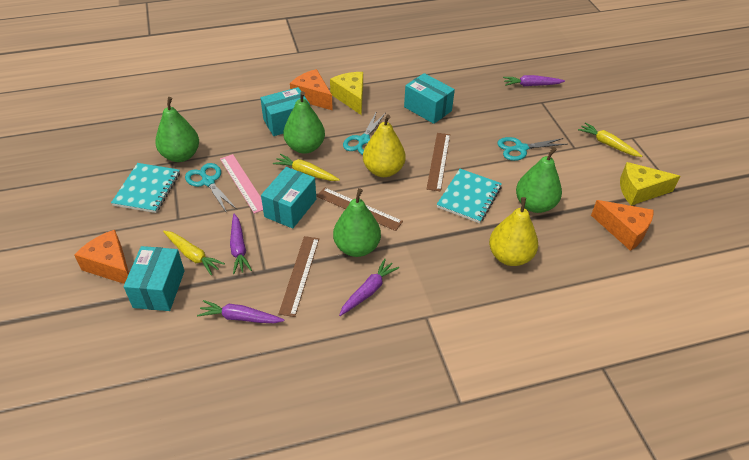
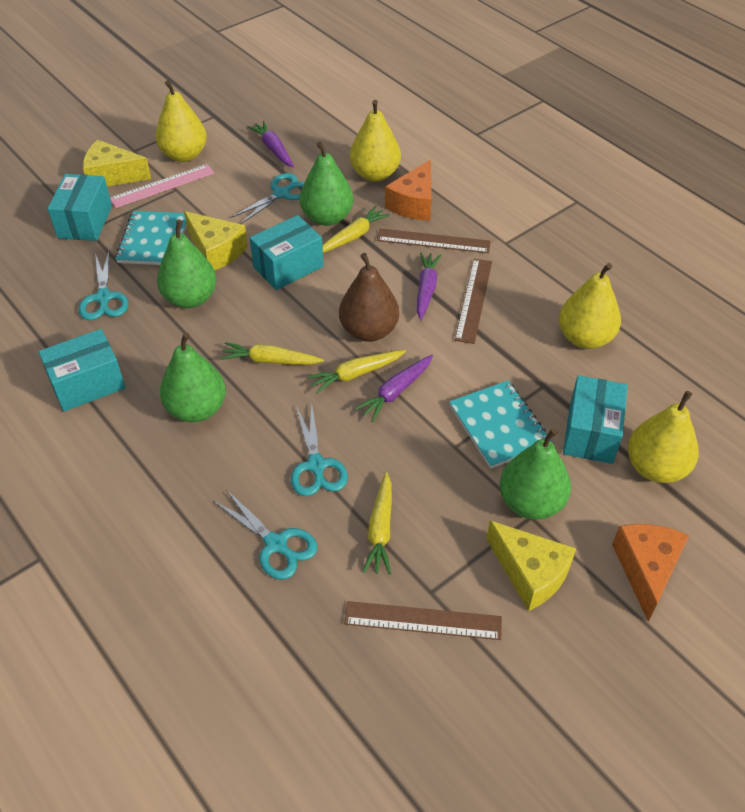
brown pear: 0 -> 1
orange cheese: 3 -> 2
purple carrot: 4 -> 3
turquoise scissors: 3 -> 4
yellow carrot: 3 -> 4
yellow cheese: 2 -> 3
yellow pear: 2 -> 4

